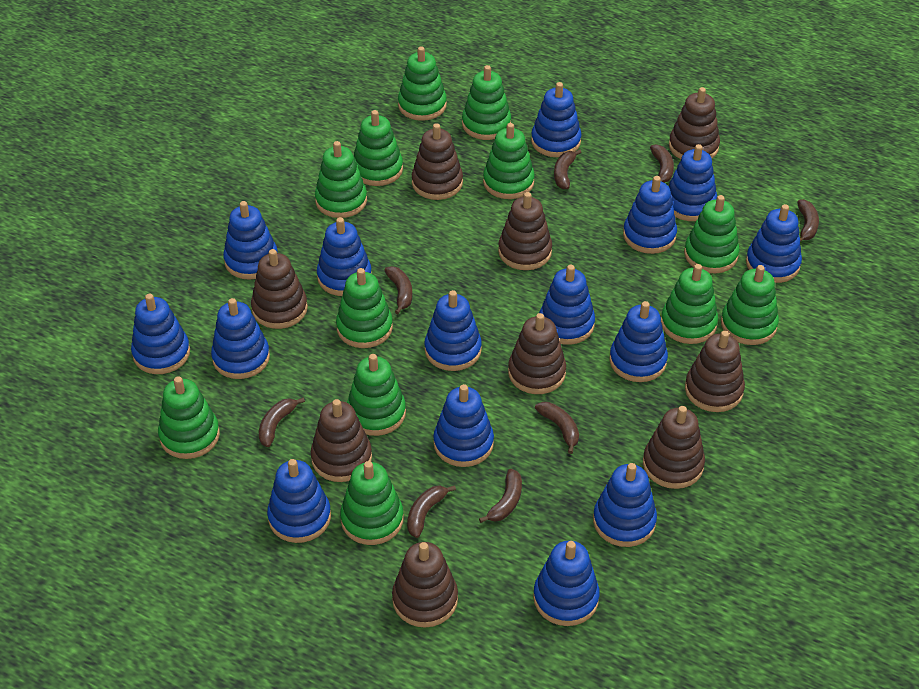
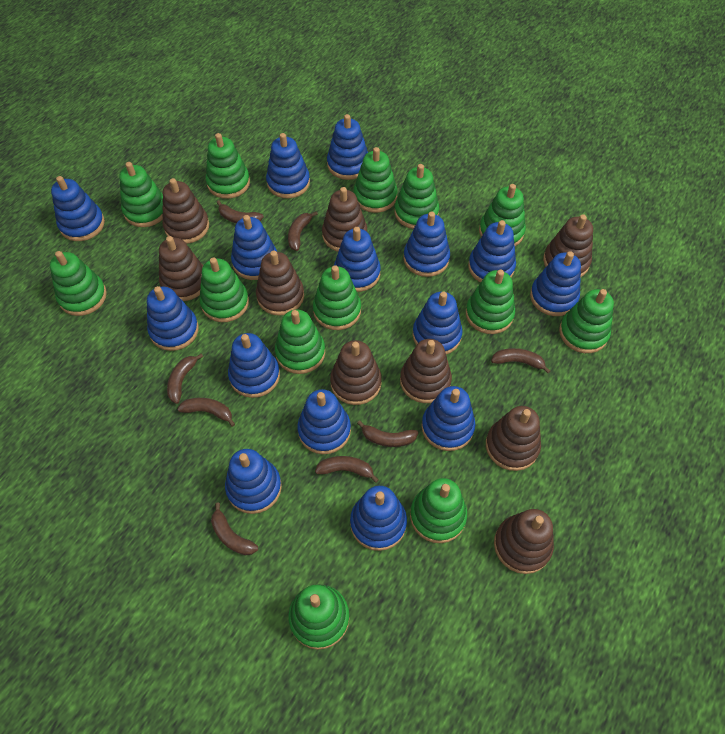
green stacking toy: 12 -> 13

